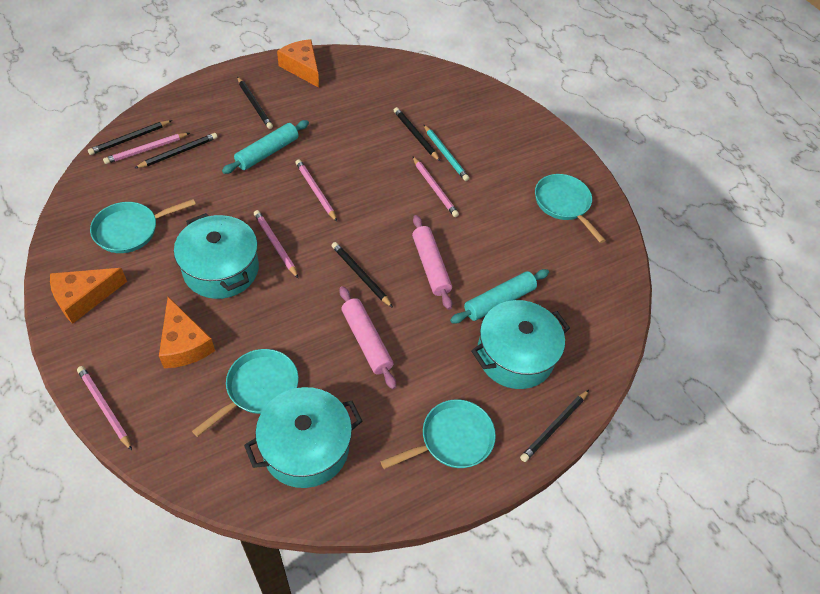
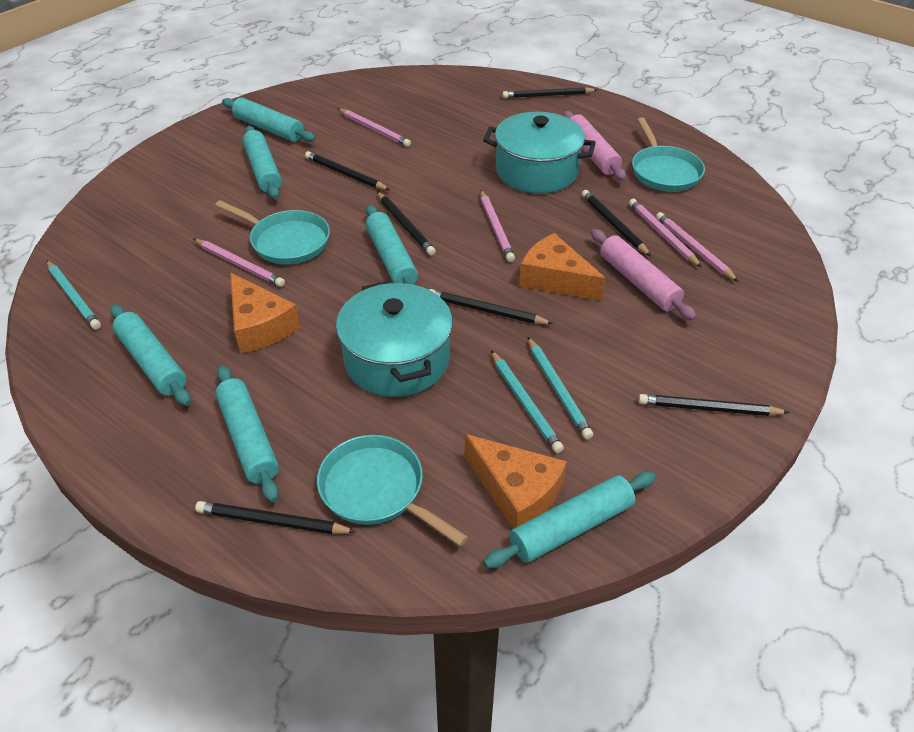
black pencil: 6 -> 7
turquoise pan: 4 -> 3
turquoise pencil: 1 -> 3
turquoise pot: 3 -> 2
turquoise rolling pin: 2 -> 6

